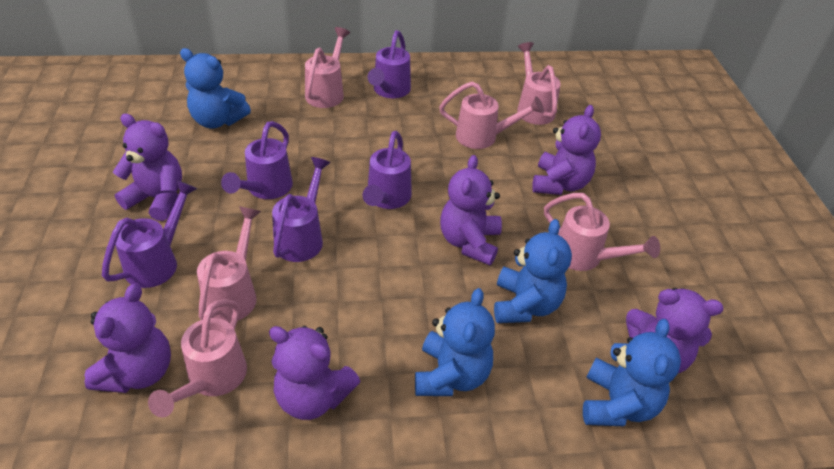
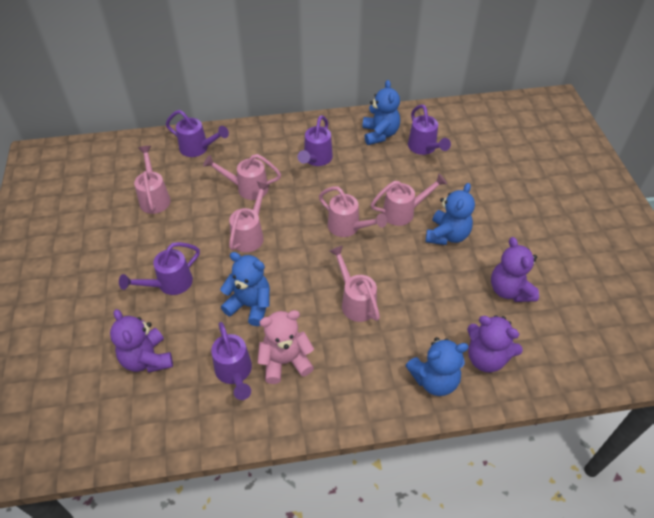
pink teddy bear: 0 -> 1
purple teddy bear: 6 -> 3

